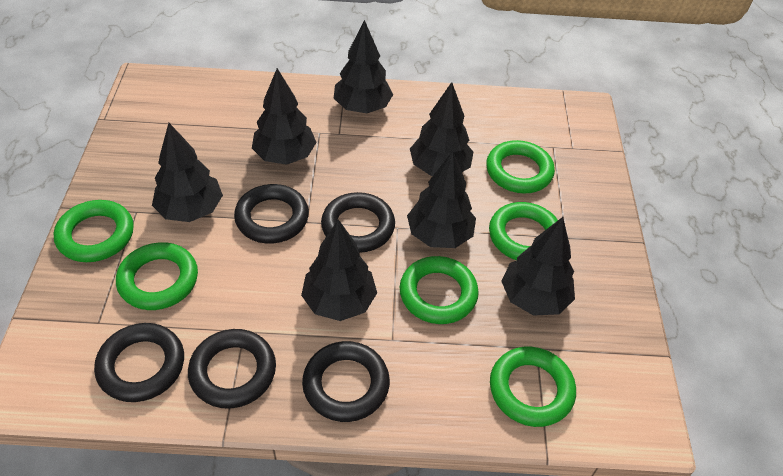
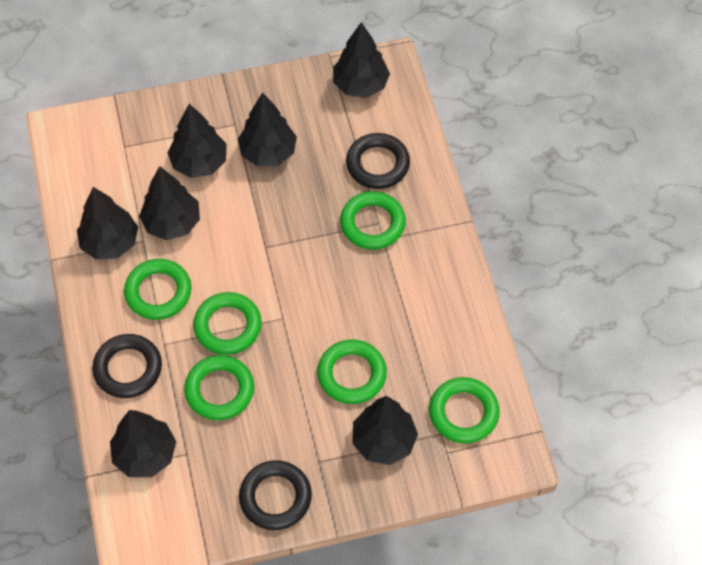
black ring: 5 -> 3

